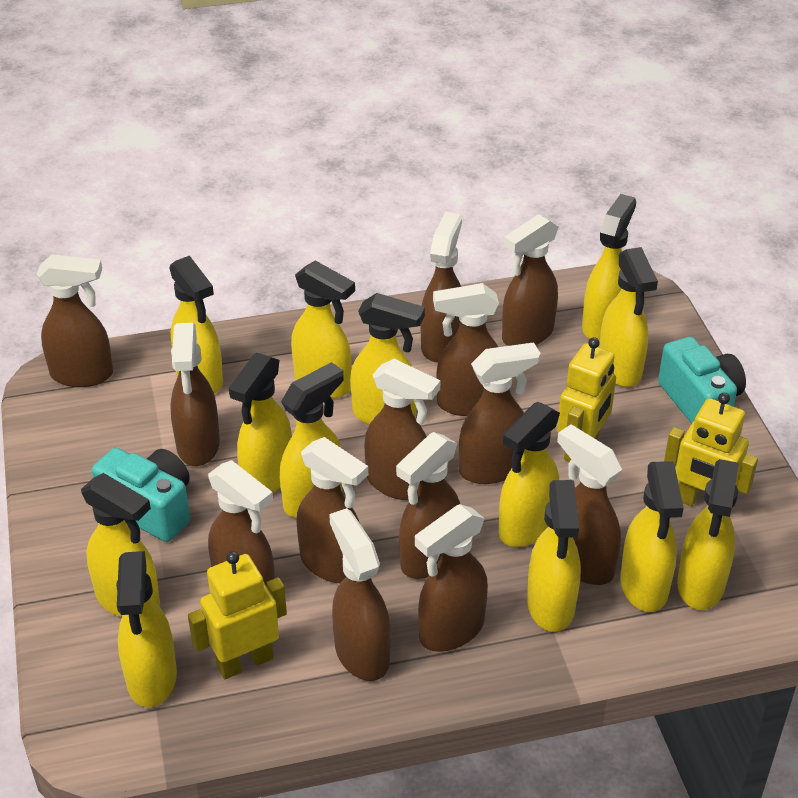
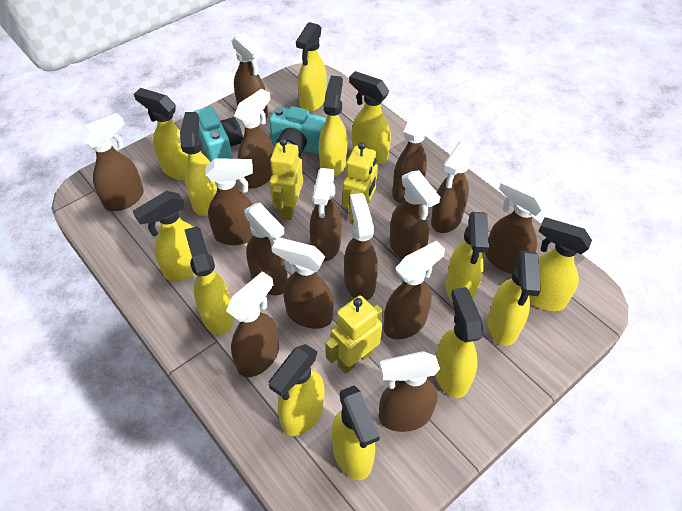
brown spray bottle: 13 -> 15

